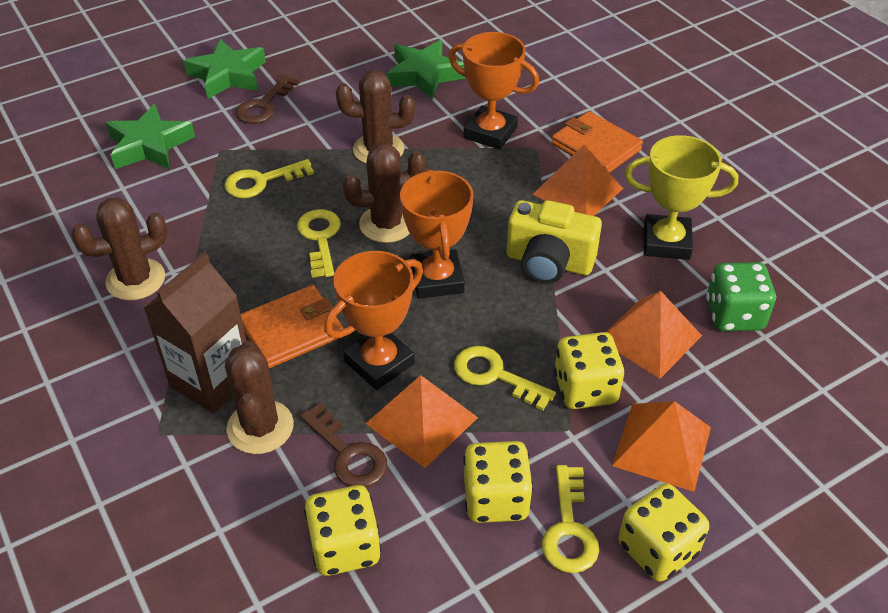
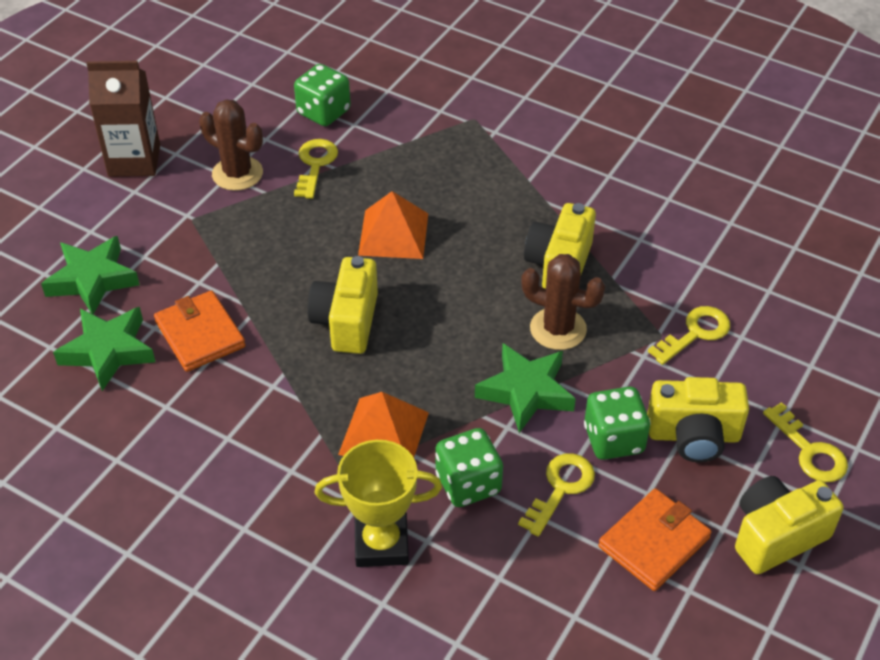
brown cactus: 4 -> 2
brown key: 2 -> 0
green dice: 1 -> 3
orange pyramid: 4 -> 2
orange trophy: 3 -> 0
yellow camera: 1 -> 4
yellow dice: 4 -> 0

